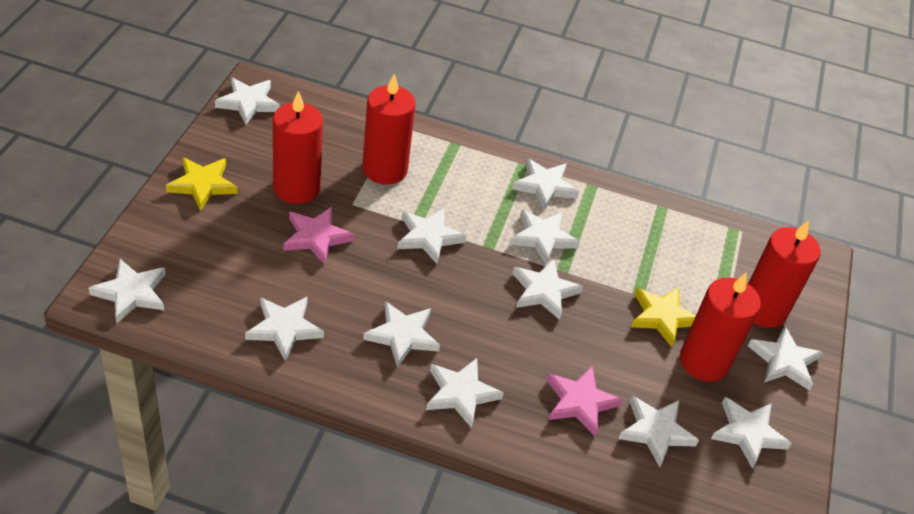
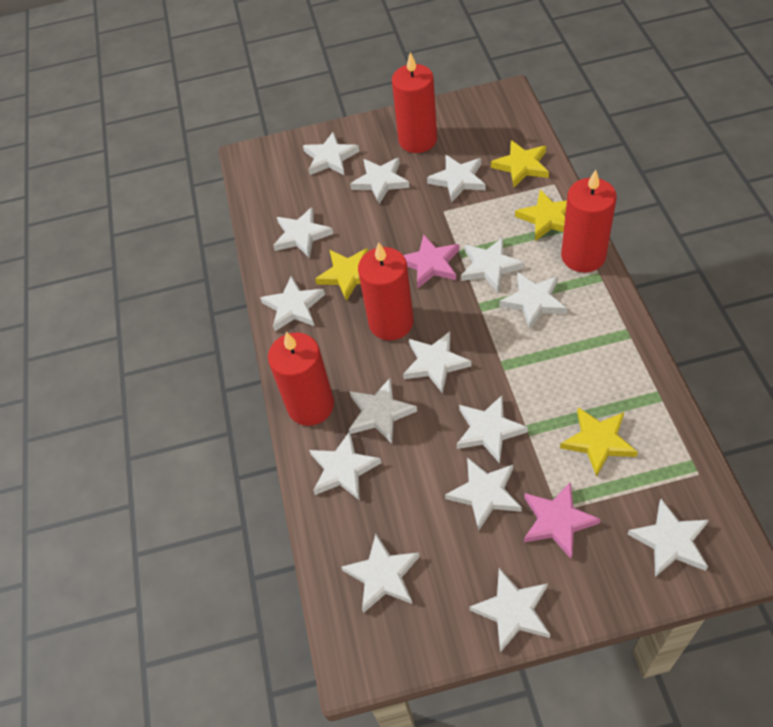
white star: 12 -> 15
yellow star: 2 -> 4

